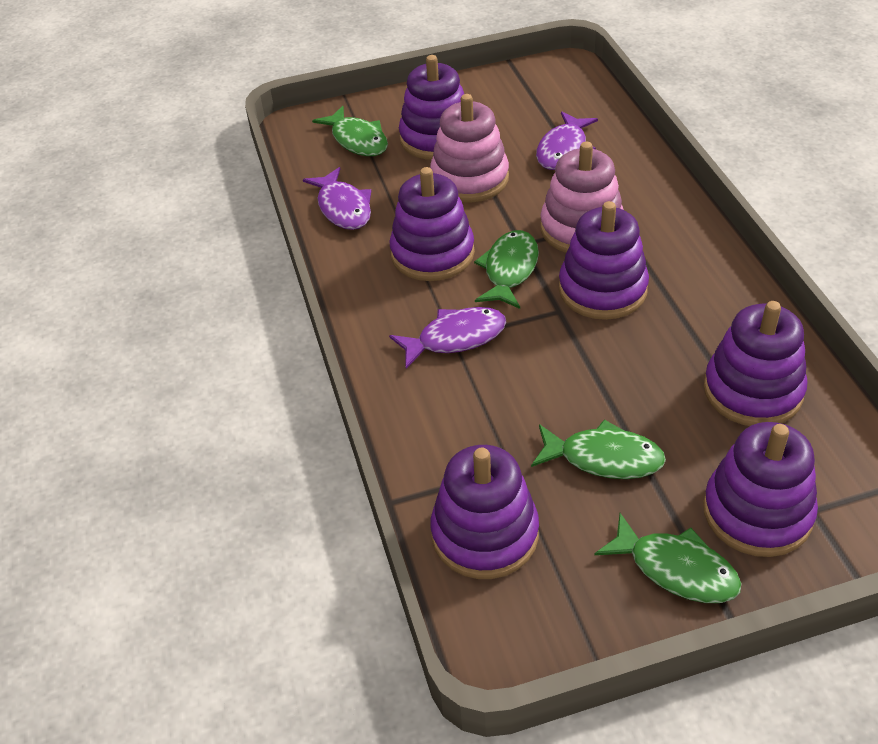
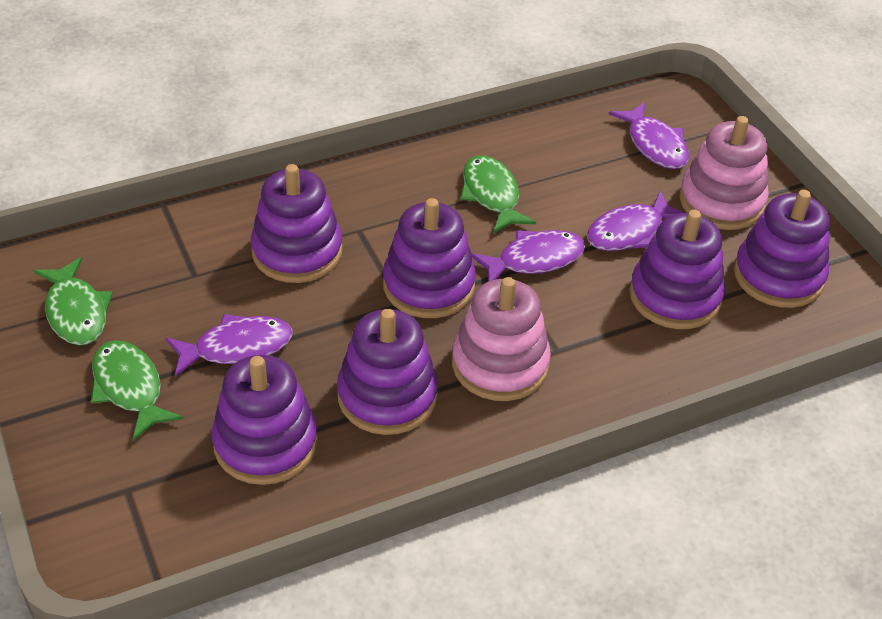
green fish: 4 -> 3
purple fish: 3 -> 4

